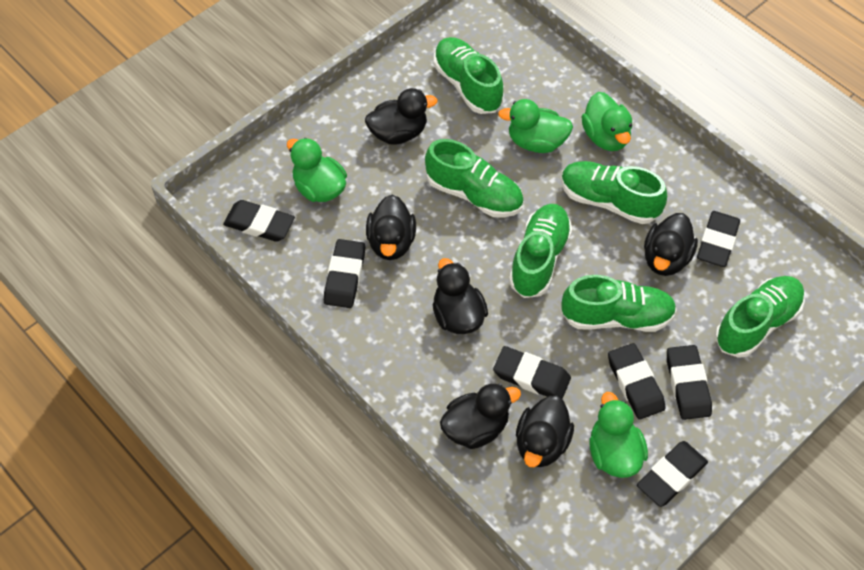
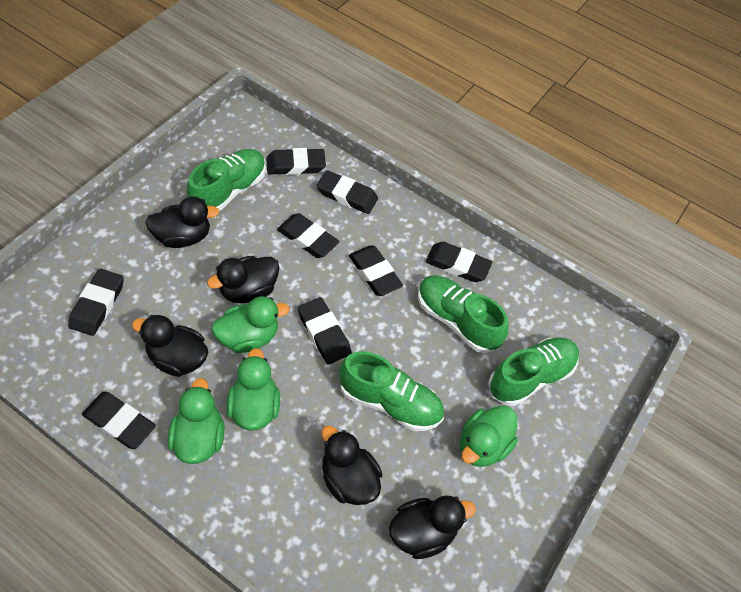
black duck: 6 -> 5
black eraser: 7 -> 8
green shoe: 6 -> 4

